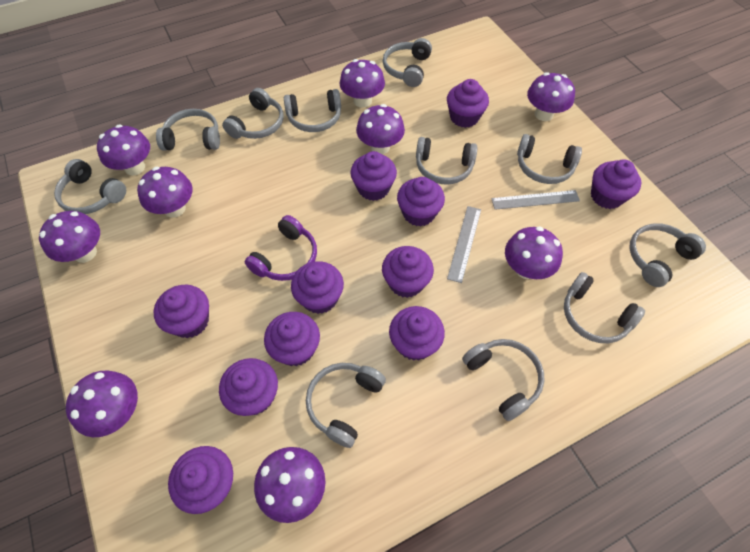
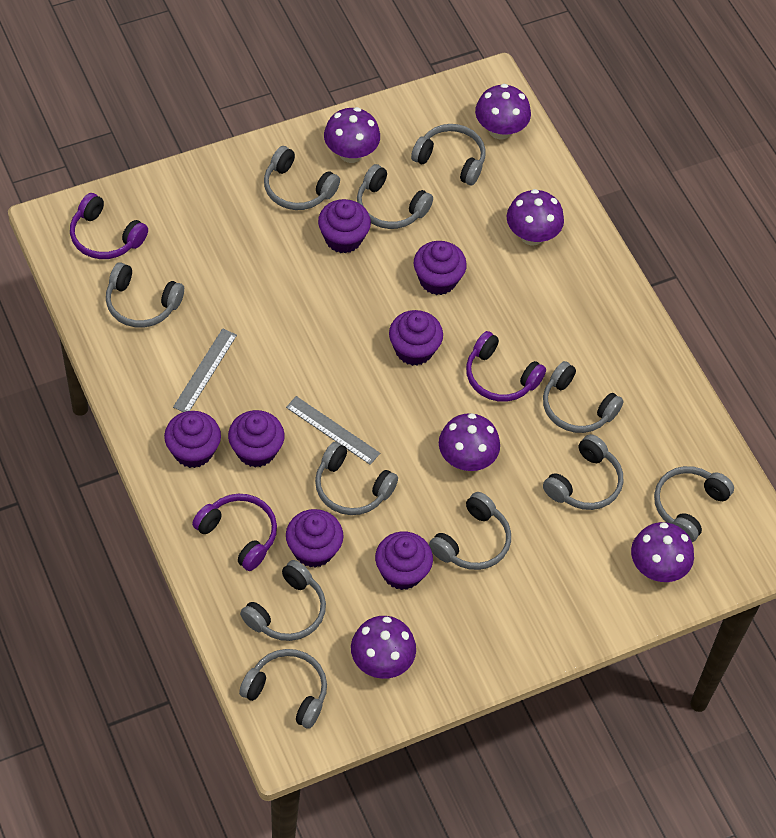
purple cupcake: 11 -> 7
purple headphones: 1 -> 3
purple mushroom: 9 -> 6

